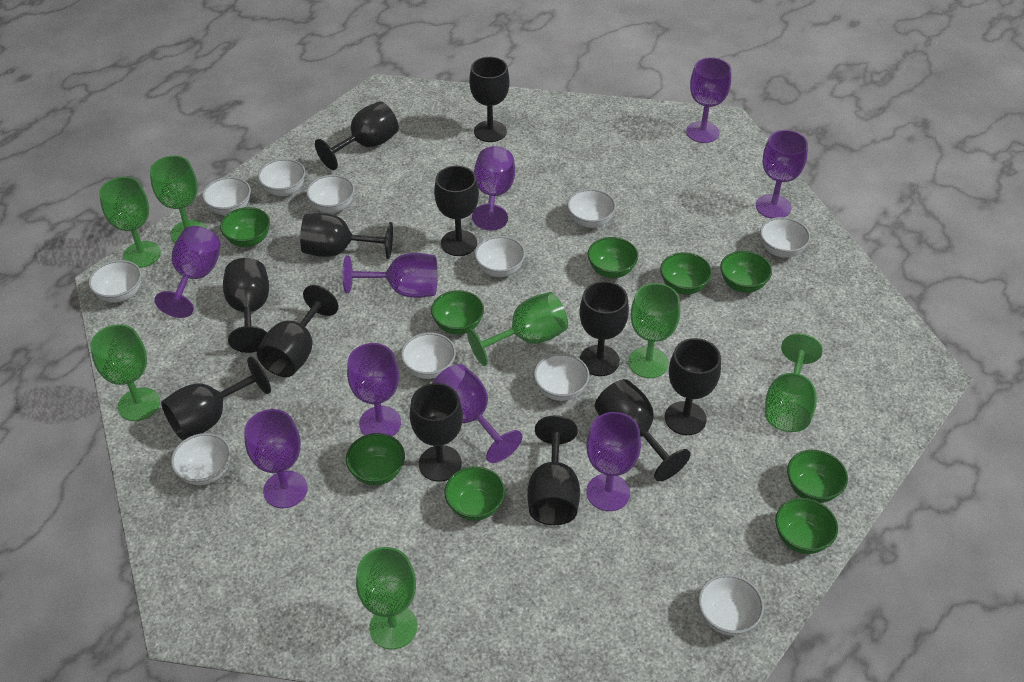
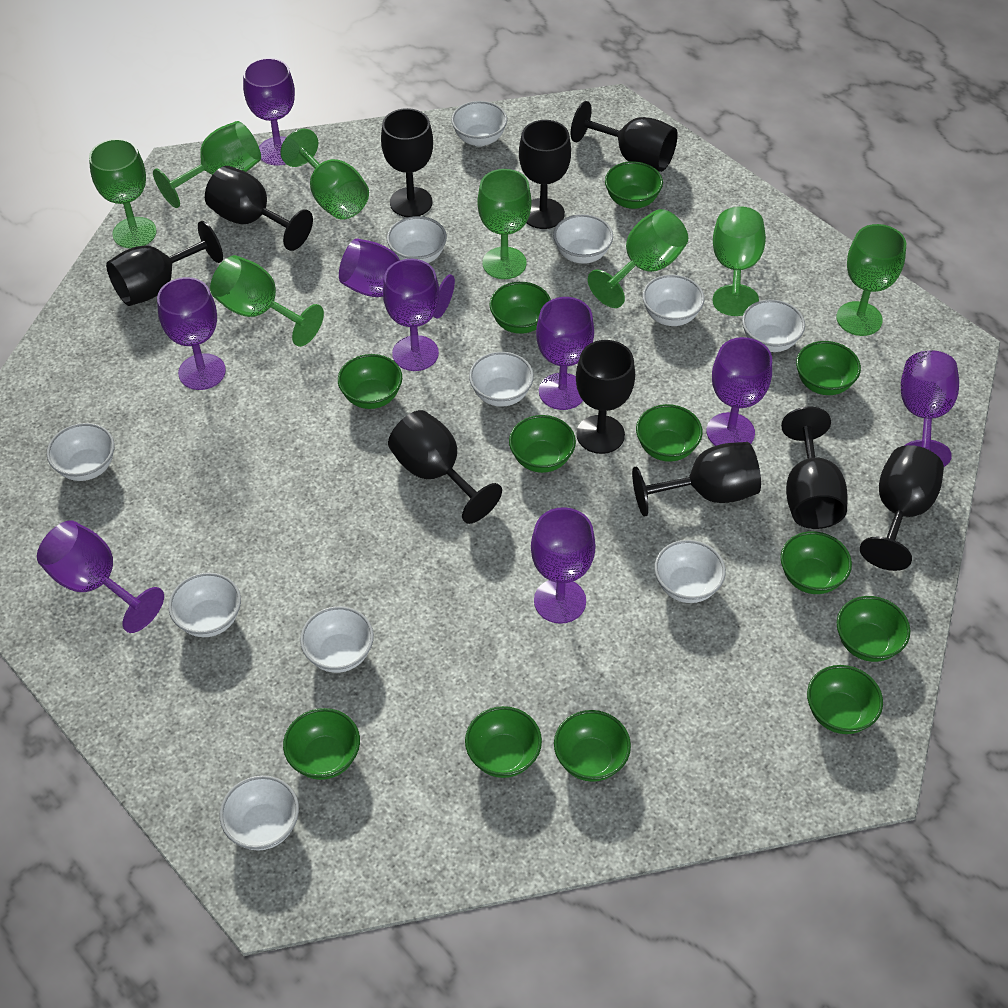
black goblet: 12 -> 10
green bowl: 9 -> 12
green goblet: 7 -> 8

